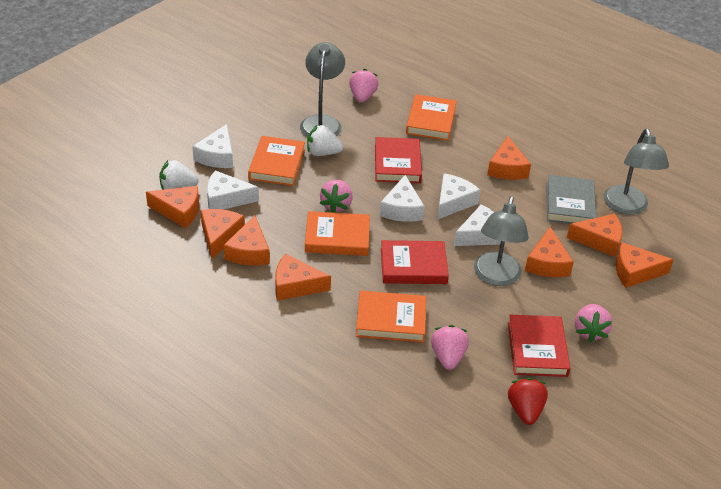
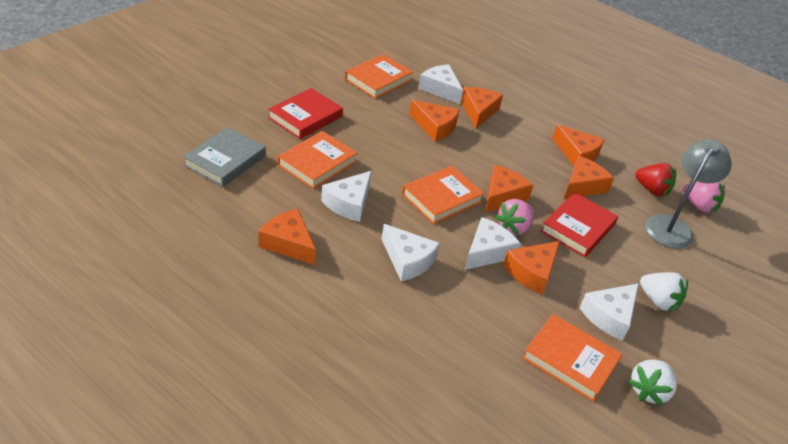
grey lamp: 3 -> 1
orange cheese: 8 -> 7
pink strawberry: 4 -> 2
red book: 3 -> 2

